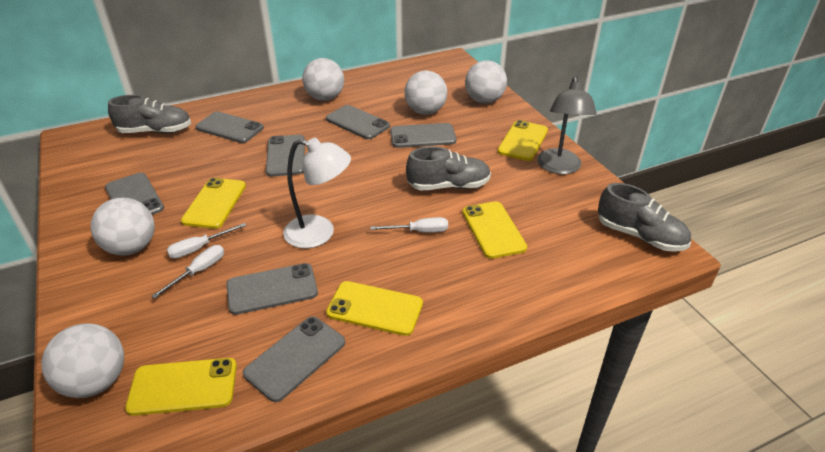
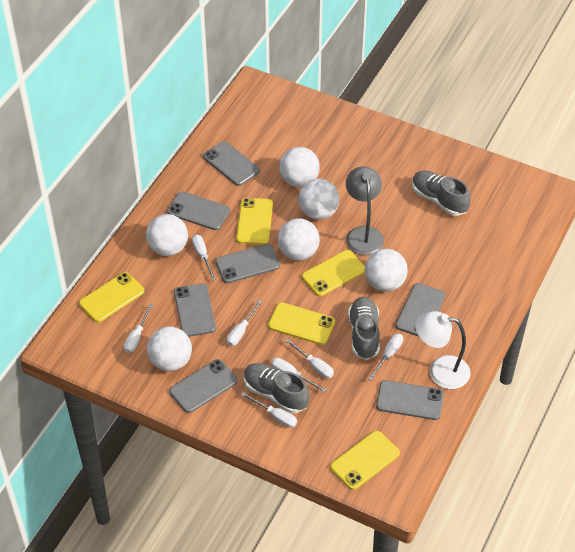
white ball: 5 -> 6
white screwdriver: 3 -> 7

